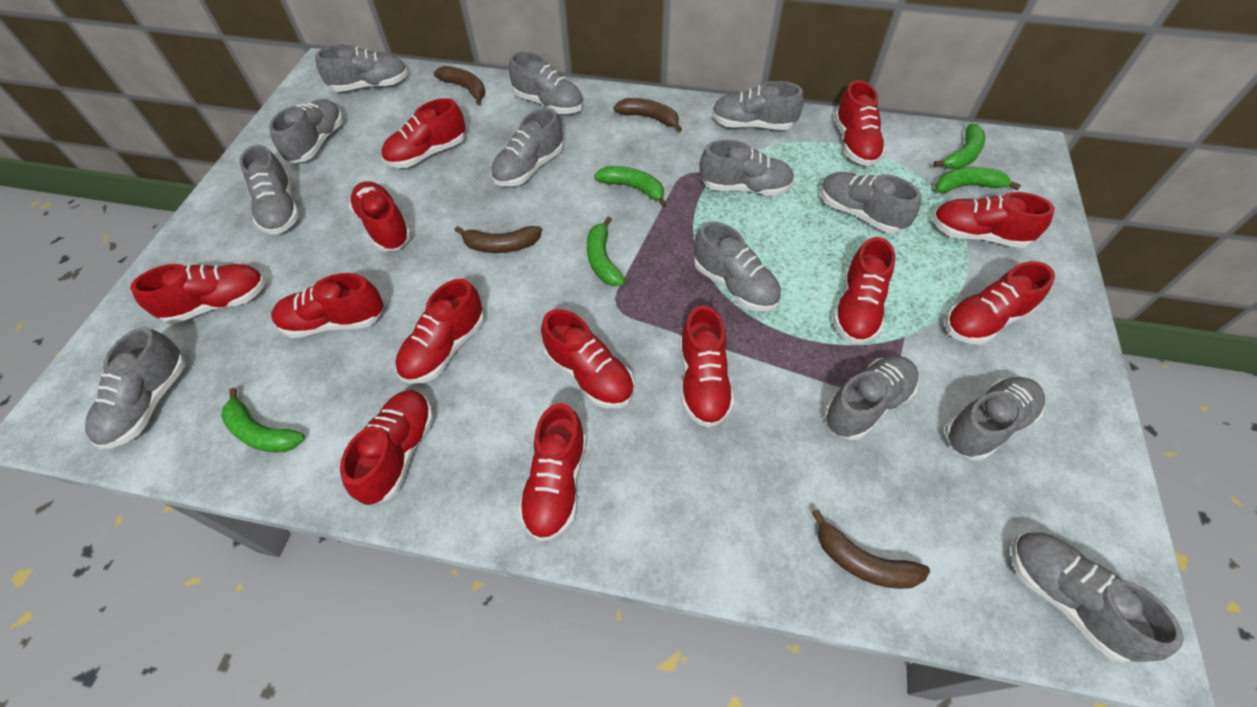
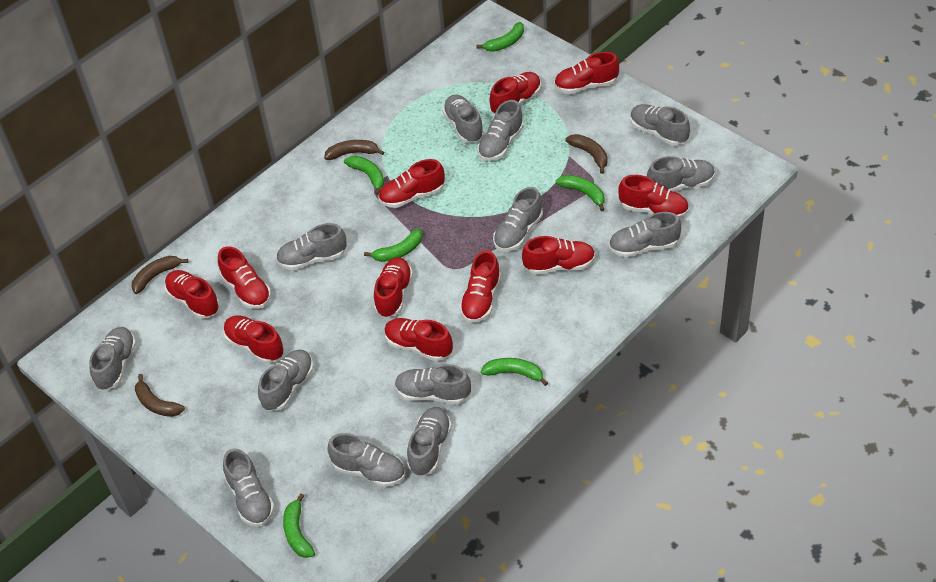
green banana: 5 -> 6
red shoe: 13 -> 11

